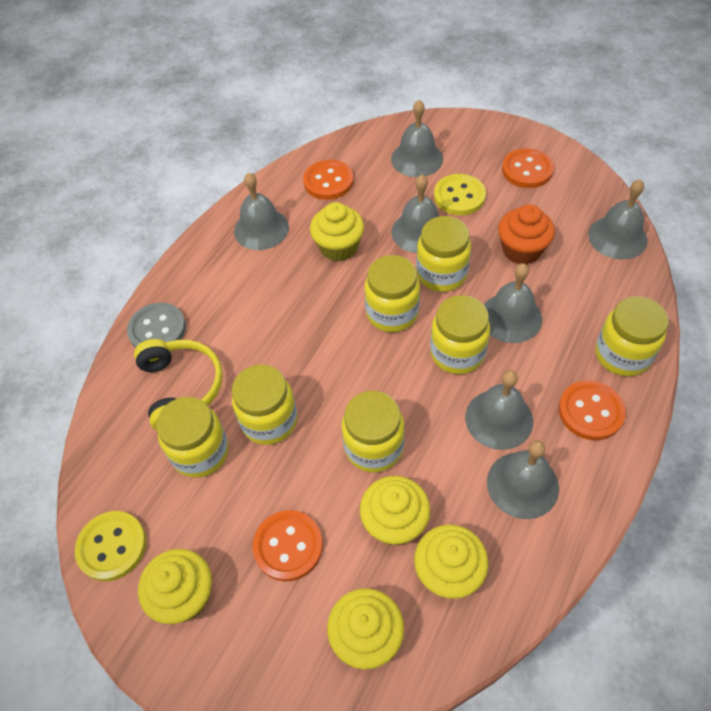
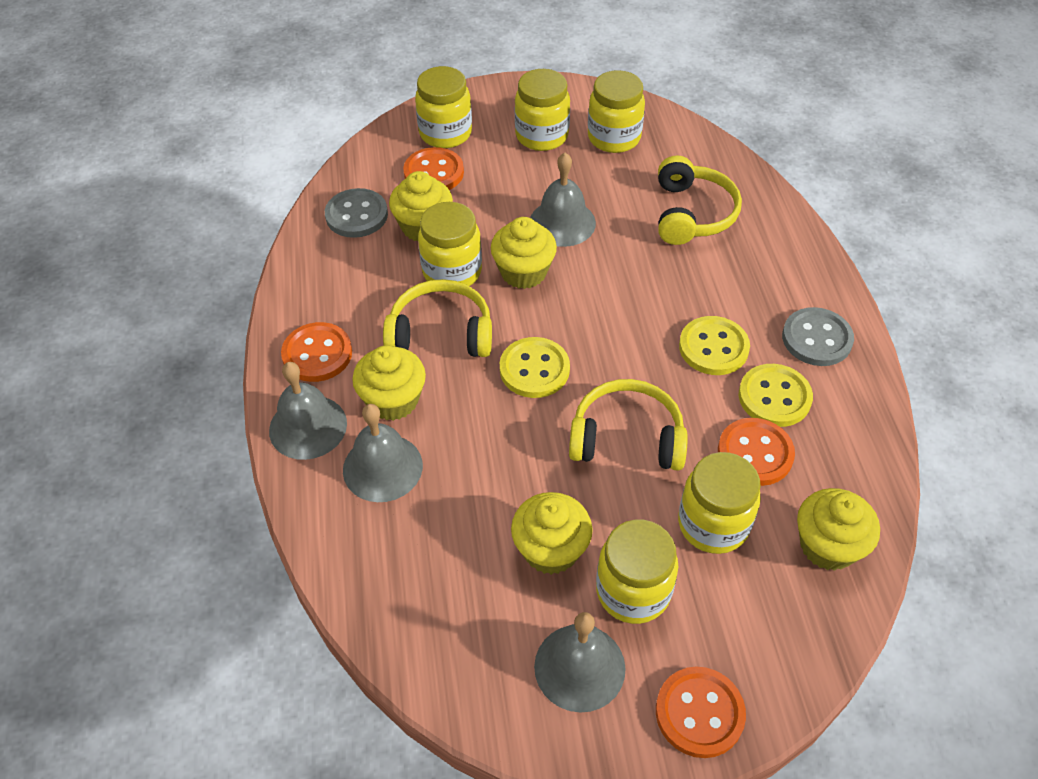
grey bell: 7 -> 4
grey button: 1 -> 2
orange cupcake: 1 -> 0
yellow button: 2 -> 3
yellow headphones: 1 -> 3
yellow jar: 7 -> 6

